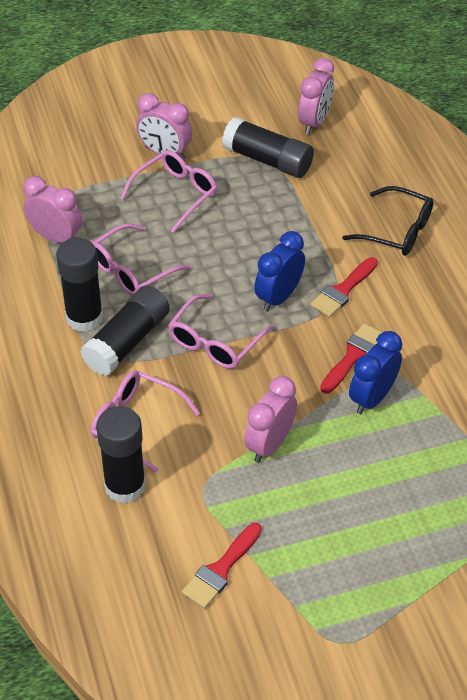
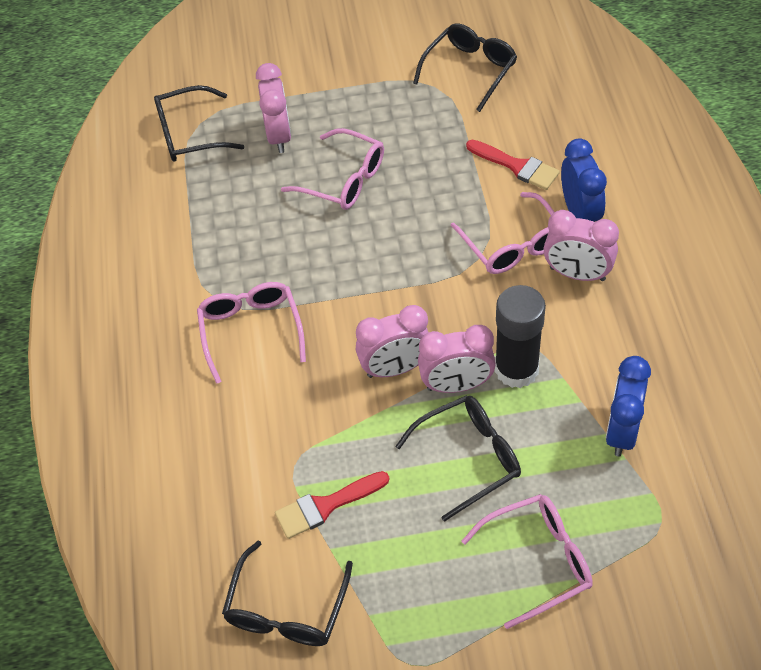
black glasses: 1 -> 4
black glue stick: 4 -> 1
red brush: 3 -> 2

